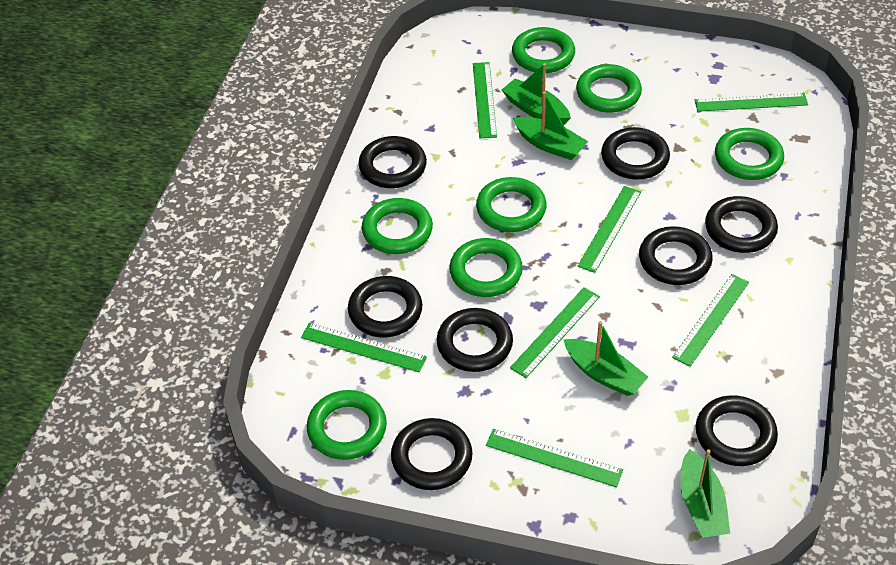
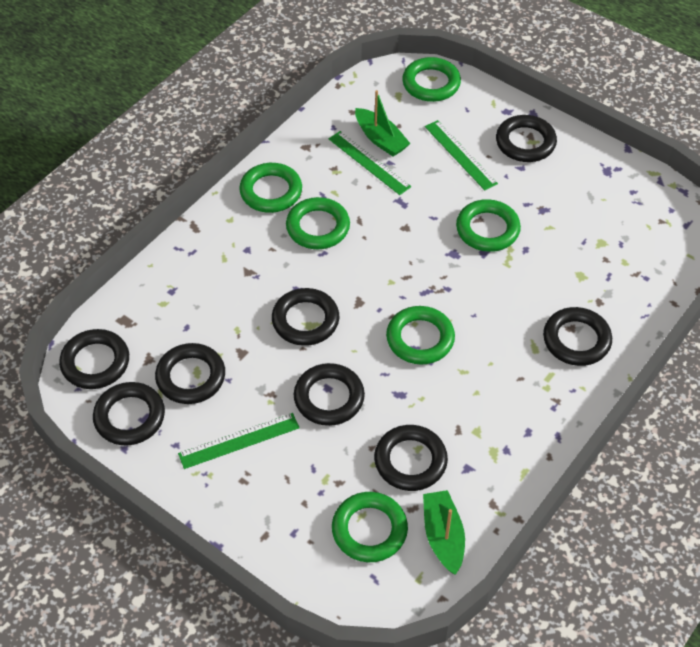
green boat: 4 -> 2
green ring: 7 -> 6
green ruler: 7 -> 3

